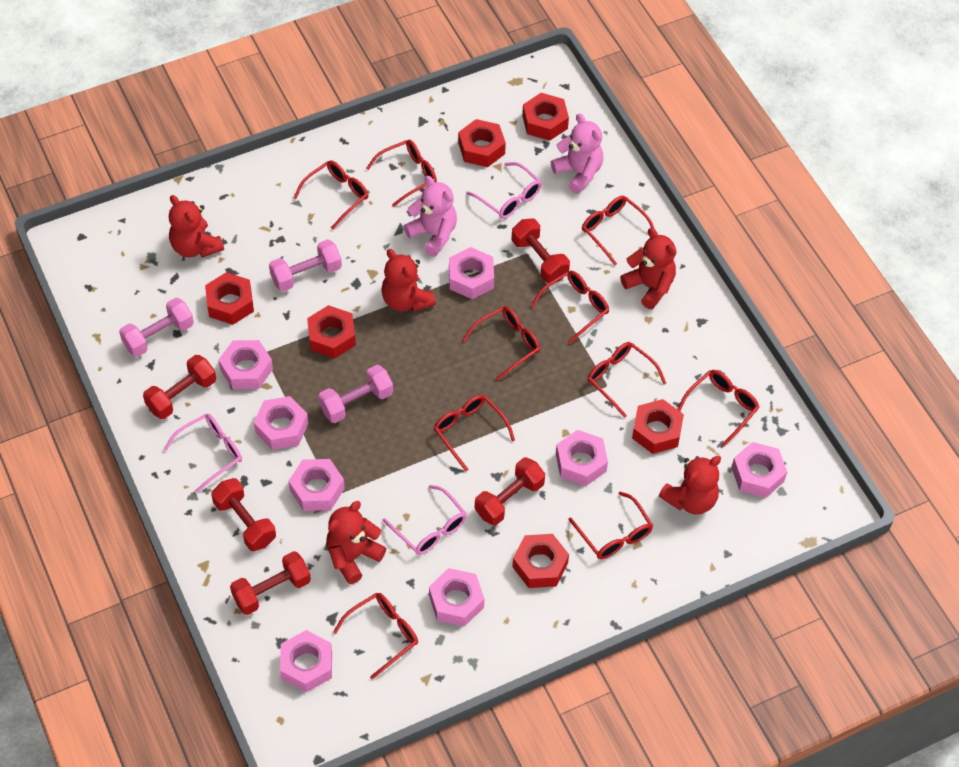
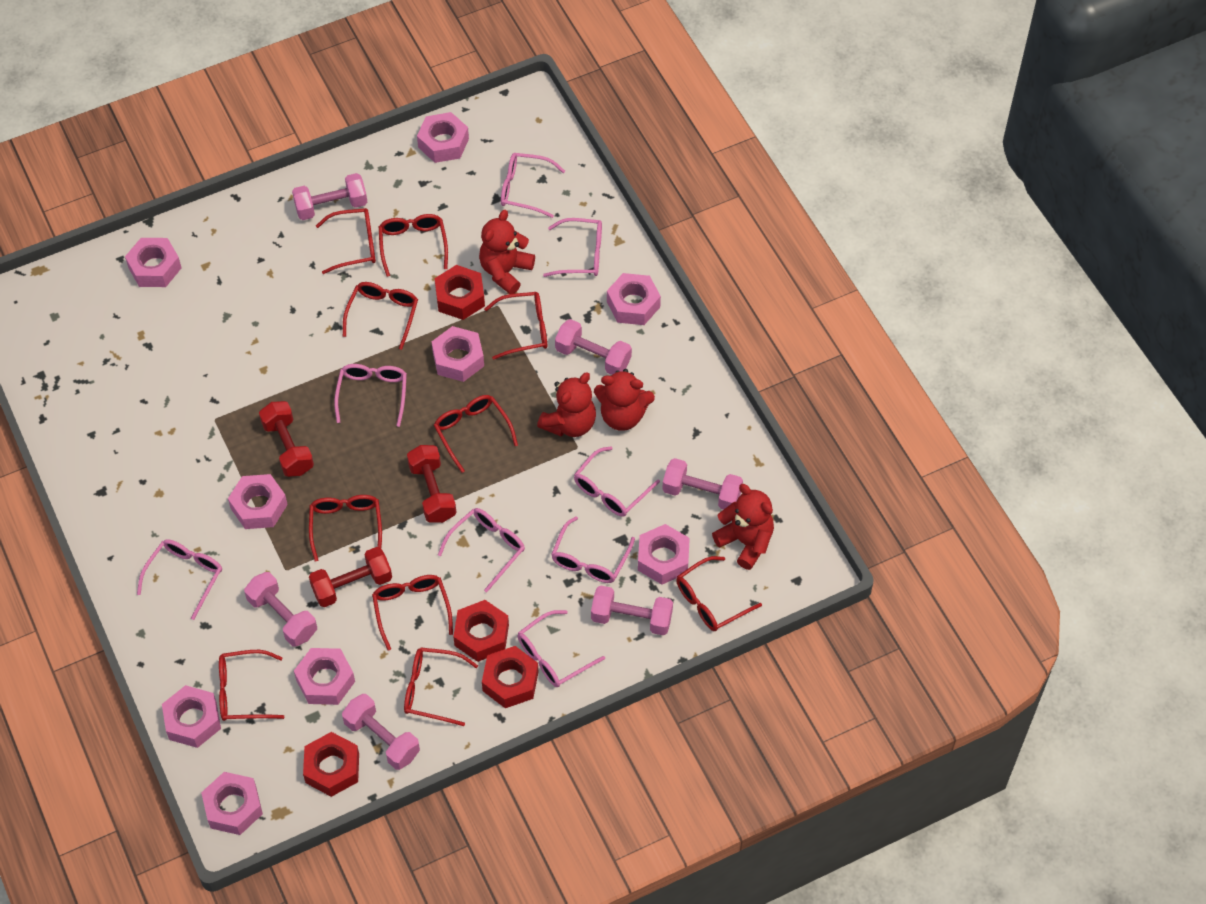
pink dumbbell: 3 -> 6
pink glasses: 3 -> 8
pink nut: 8 -> 9
pink teddy bear: 2 -> 0
red dumbbell: 5 -> 3
red nut: 6 -> 4
red teddy bear: 5 -> 4

